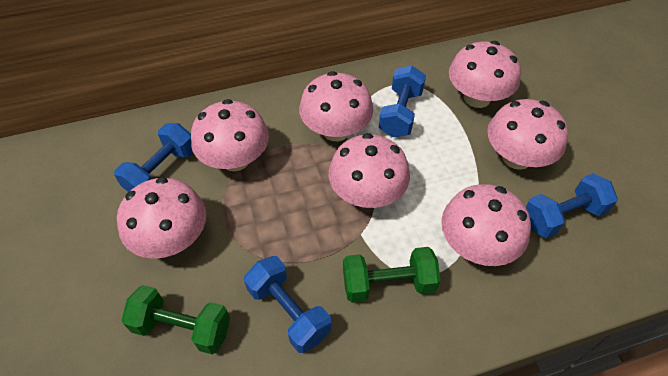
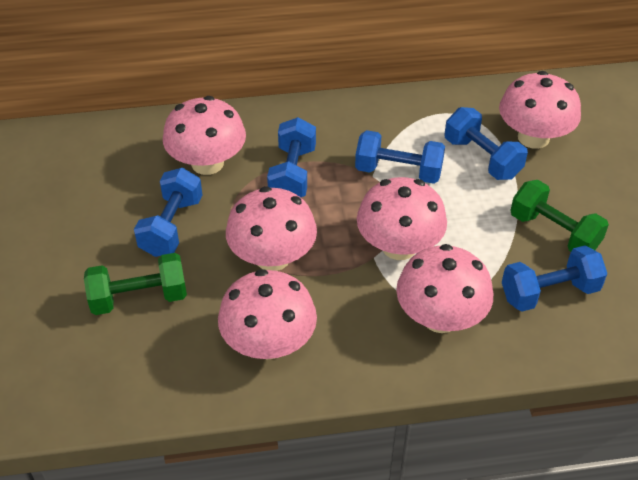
blue dumbbell: 4 -> 5
pink mushroom: 7 -> 6

